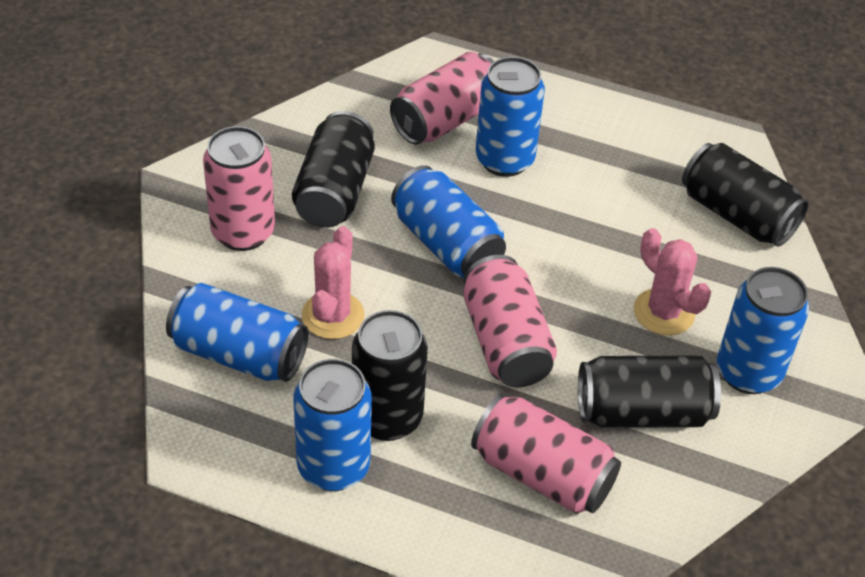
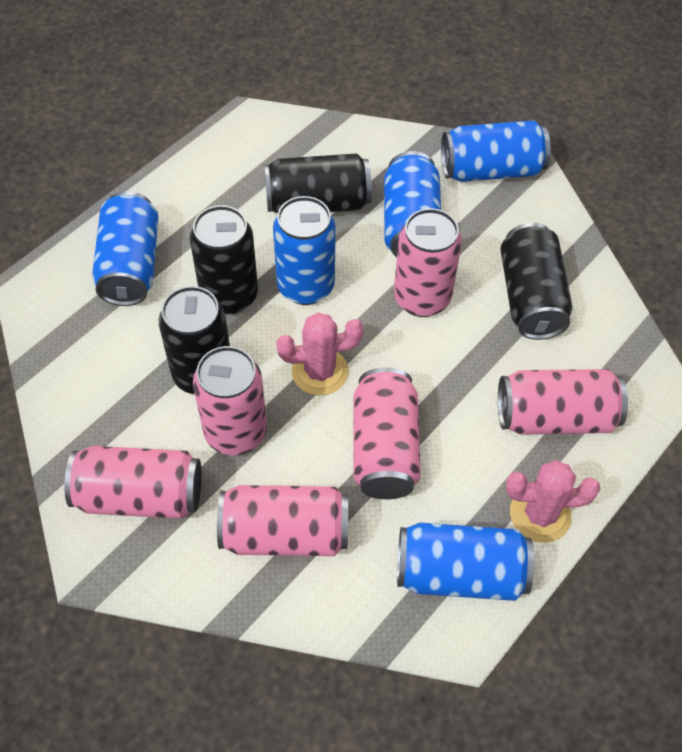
pink can: 4 -> 6

